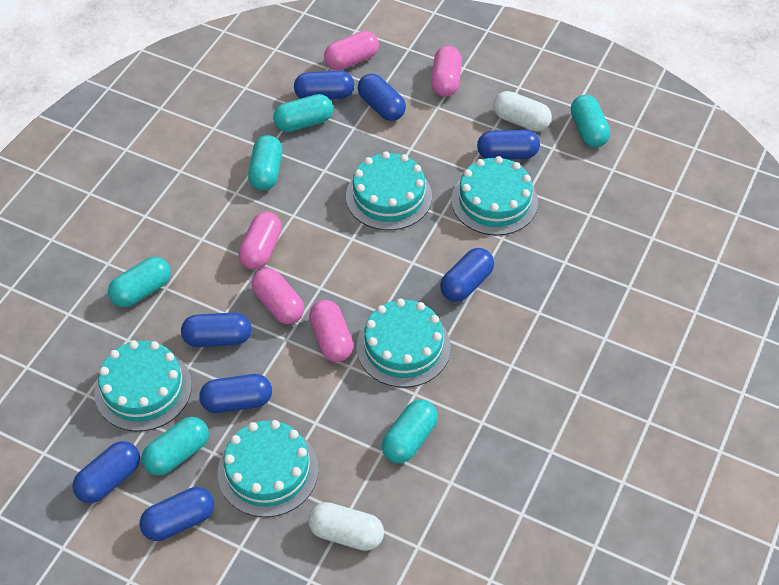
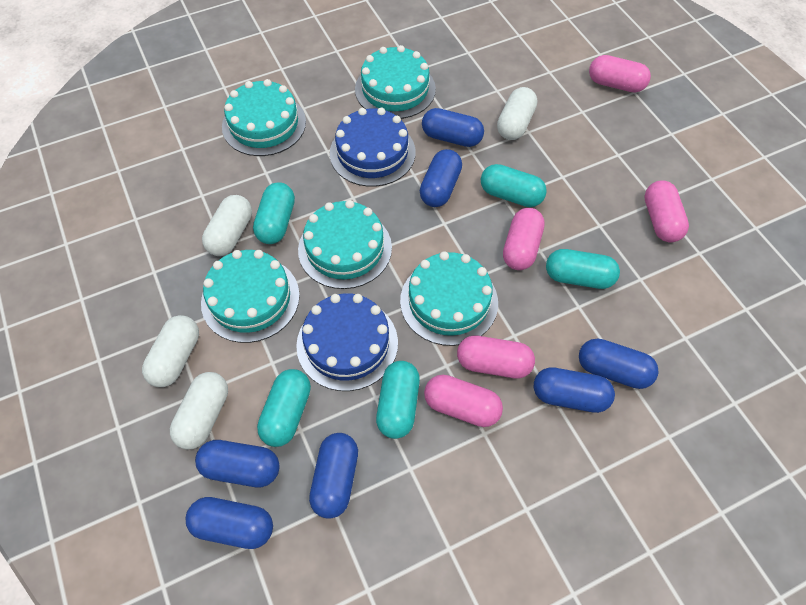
blue cake: 0 -> 2
blue capsule: 8 -> 7
turquoise capsule: 6 -> 5
white capsule: 2 -> 4

